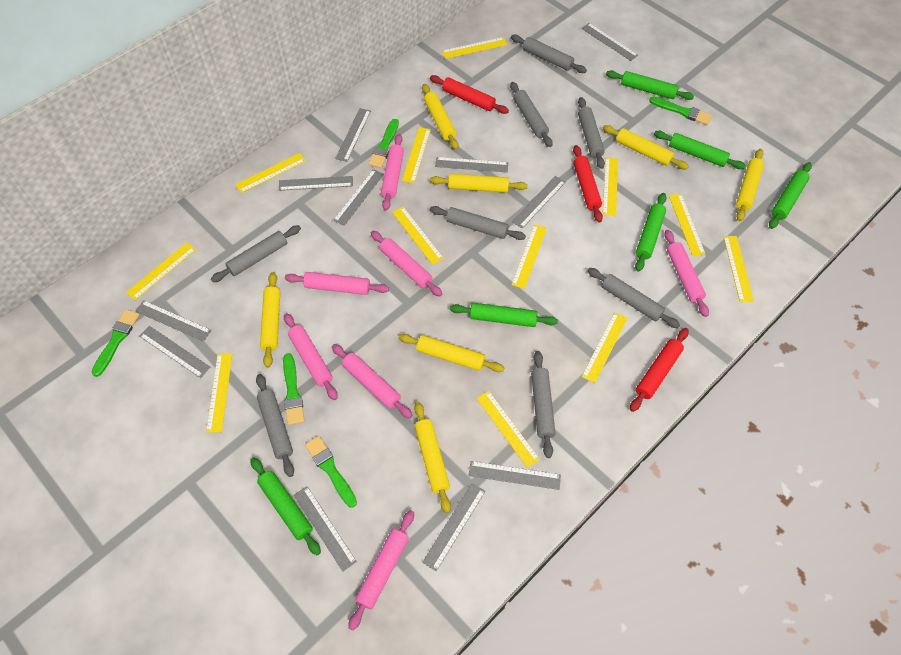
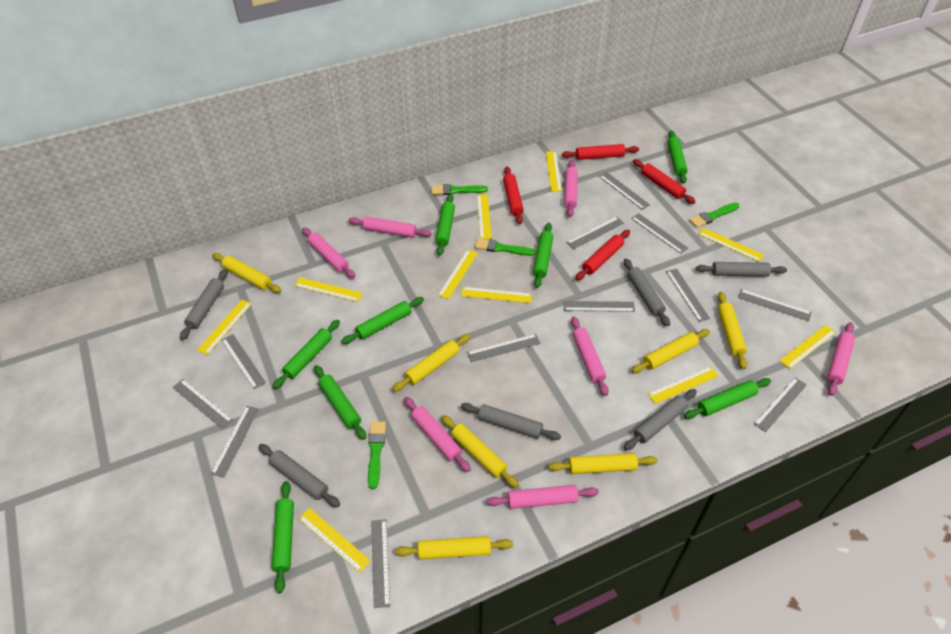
green brush: 5 -> 4
green rolling pin: 6 -> 8
grey rolling pin: 8 -> 6
grey ruler: 11 -> 12
red rolling pin: 3 -> 4
yellow ruler: 12 -> 10

